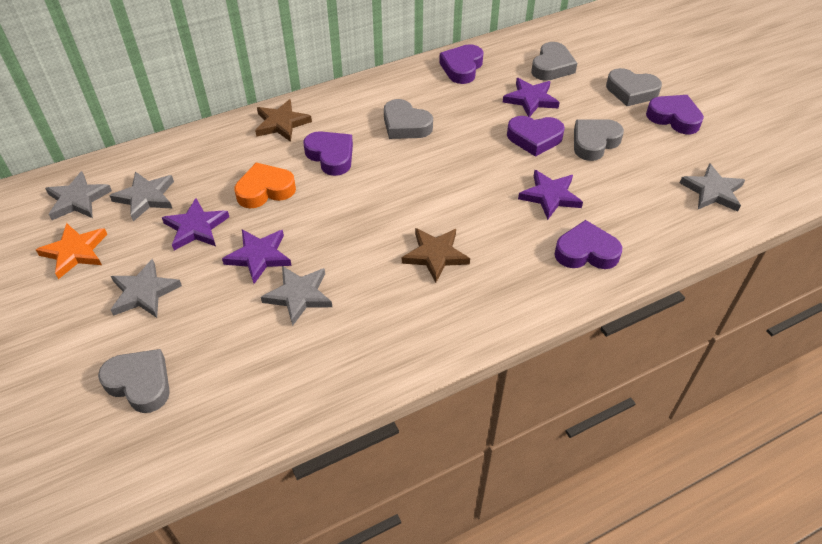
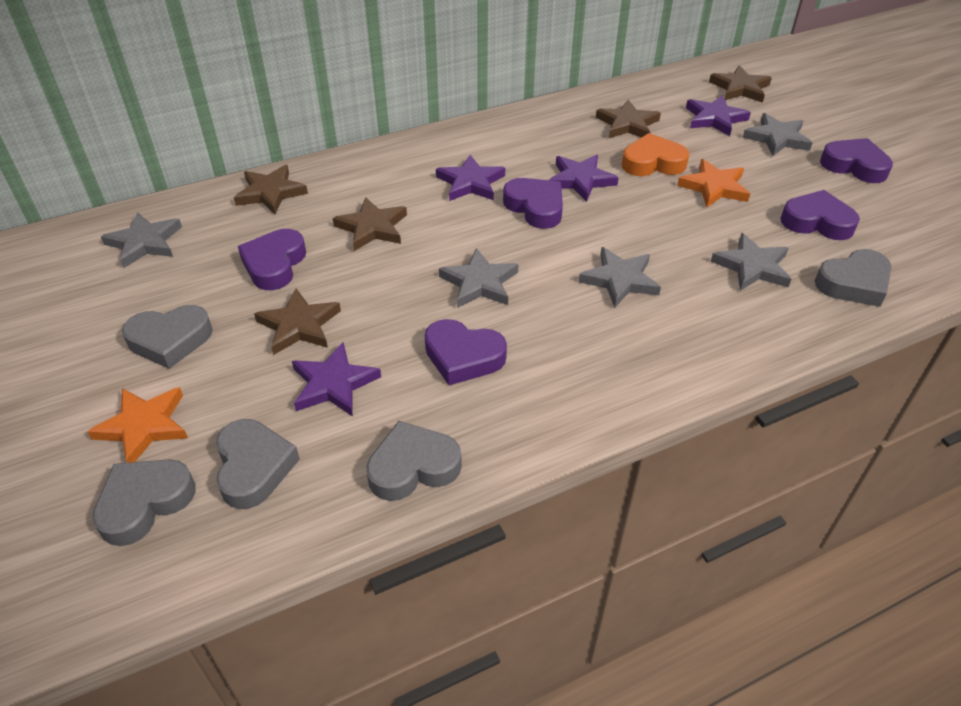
brown star: 2 -> 5
orange star: 1 -> 2

